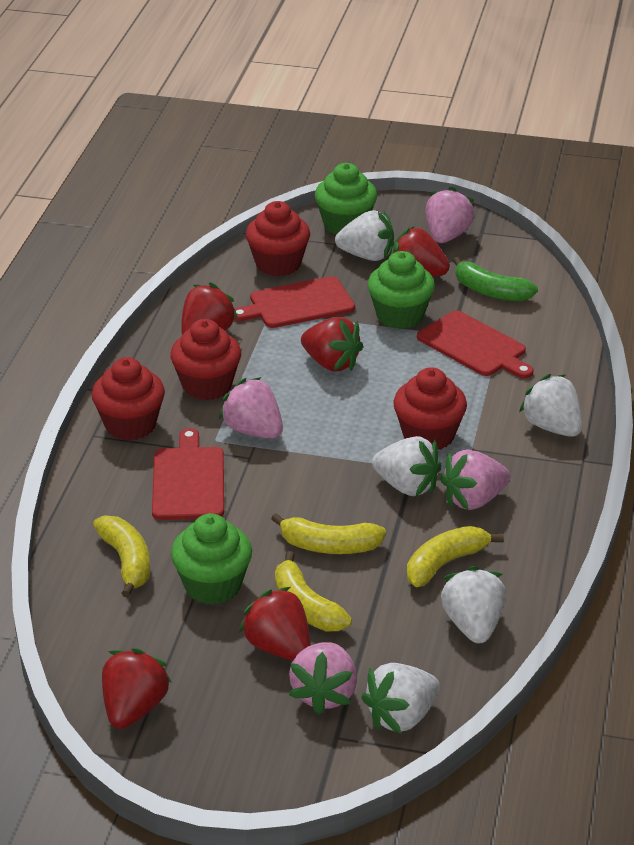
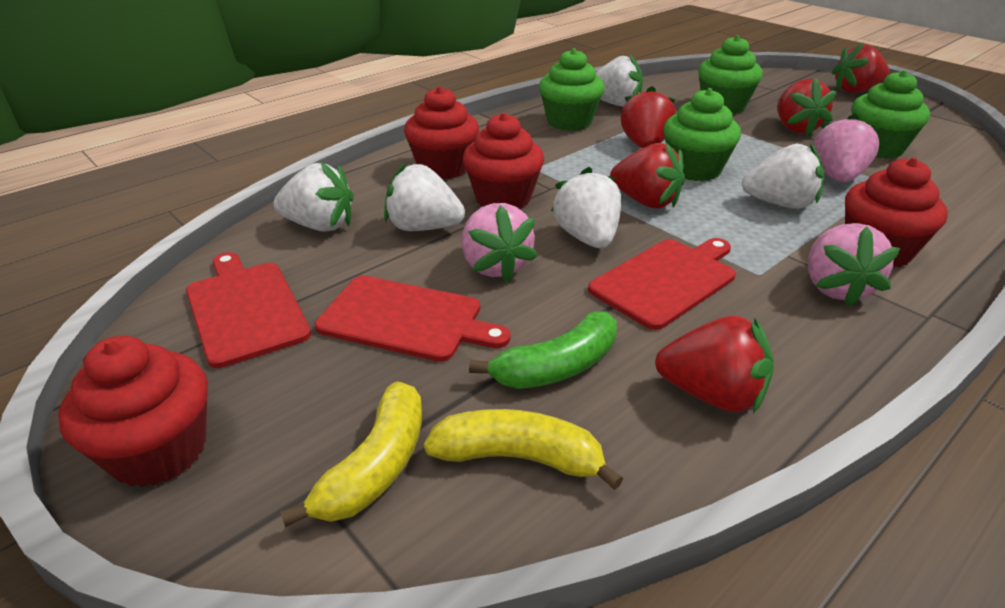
green cupcake: 3 -> 4
pink strawberry: 4 -> 3
yellow banana: 4 -> 2

